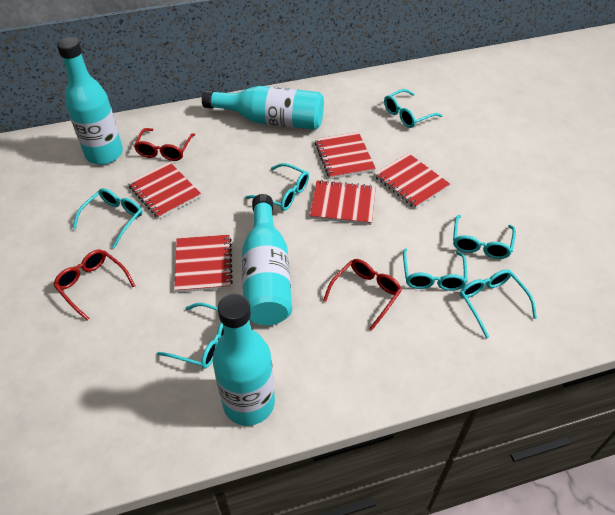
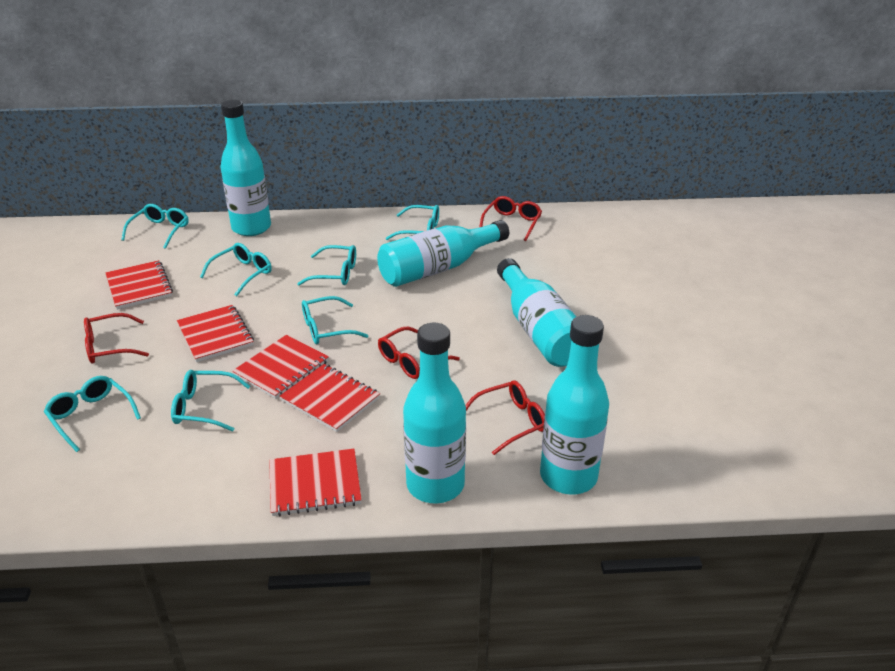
red glasses: 3 -> 4
turquoise bottle: 4 -> 5

